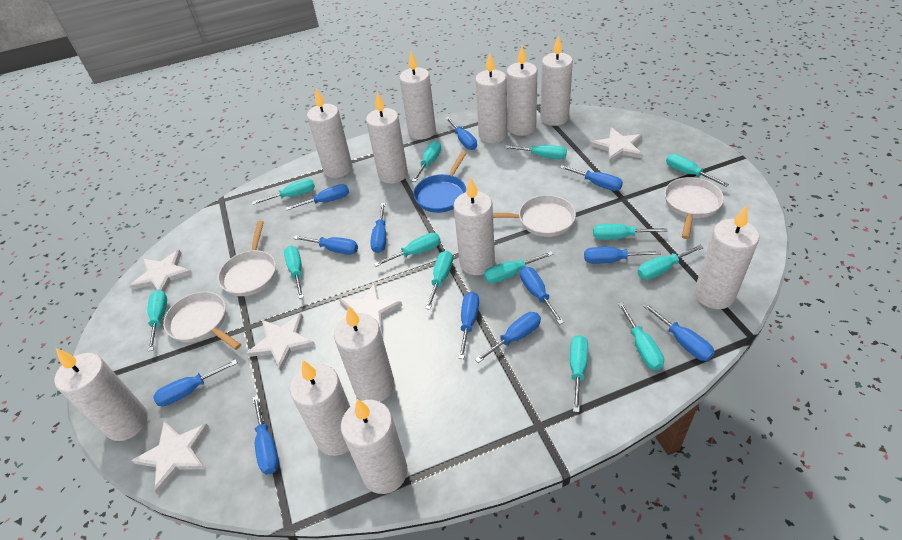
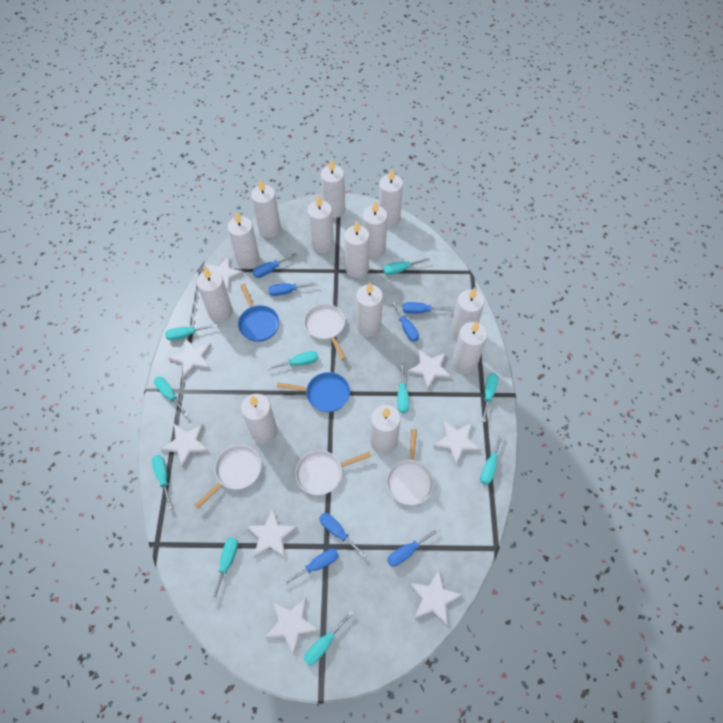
blue pan: 1 -> 2
blue screwdriver: 12 -> 7
turquoise screwdriver: 13 -> 10
white candle: 12 -> 13
white star: 5 -> 8

